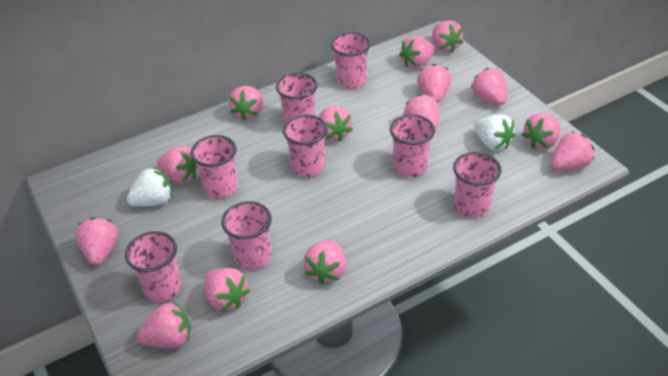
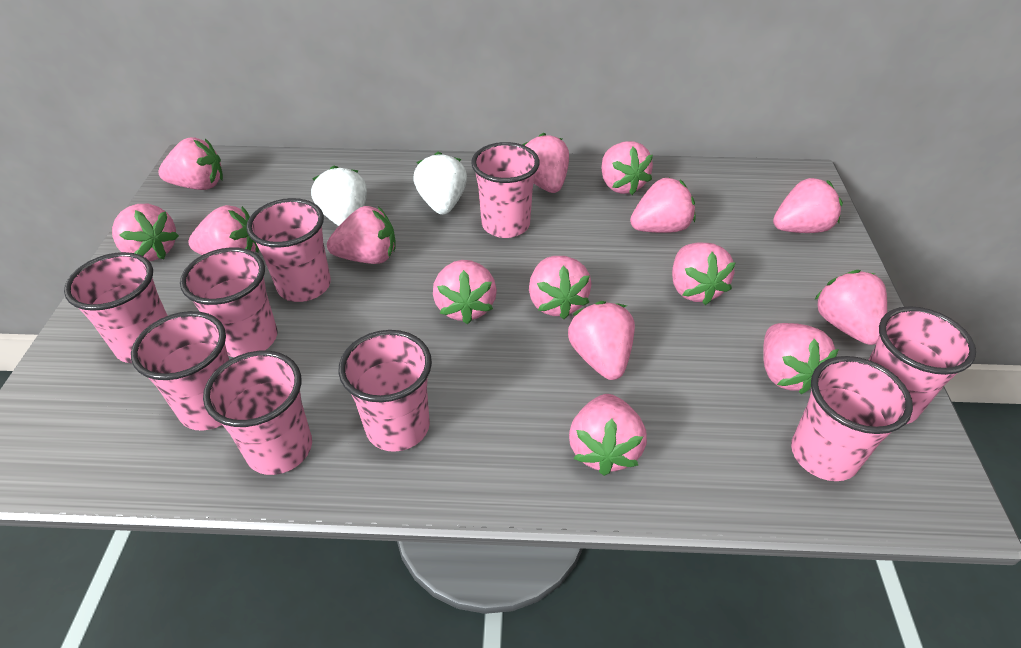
pink cup: 8 -> 9
pink strawberry: 14 -> 15

